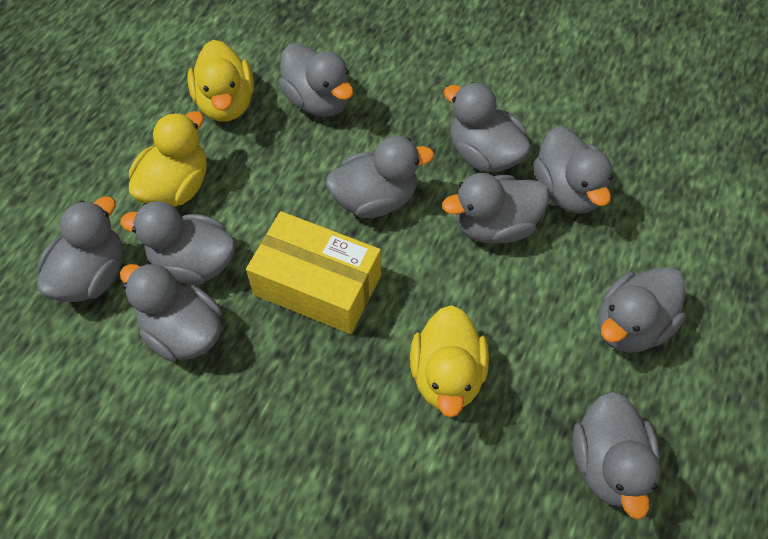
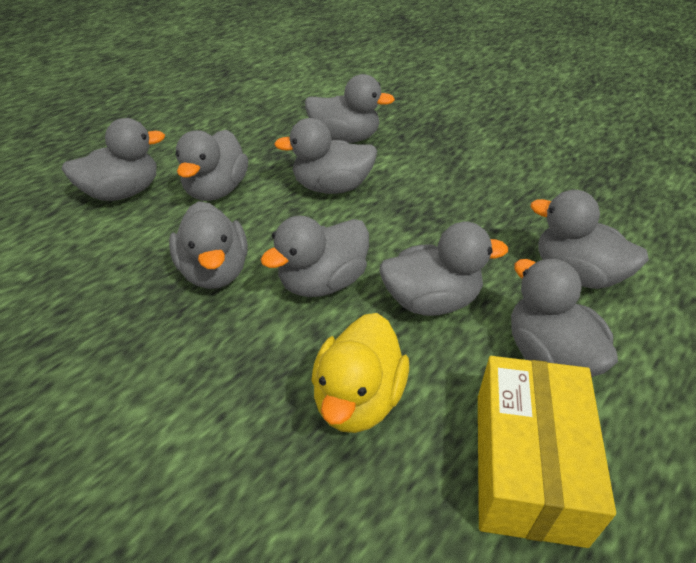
grey duck: 10 -> 9
yellow duck: 3 -> 1

